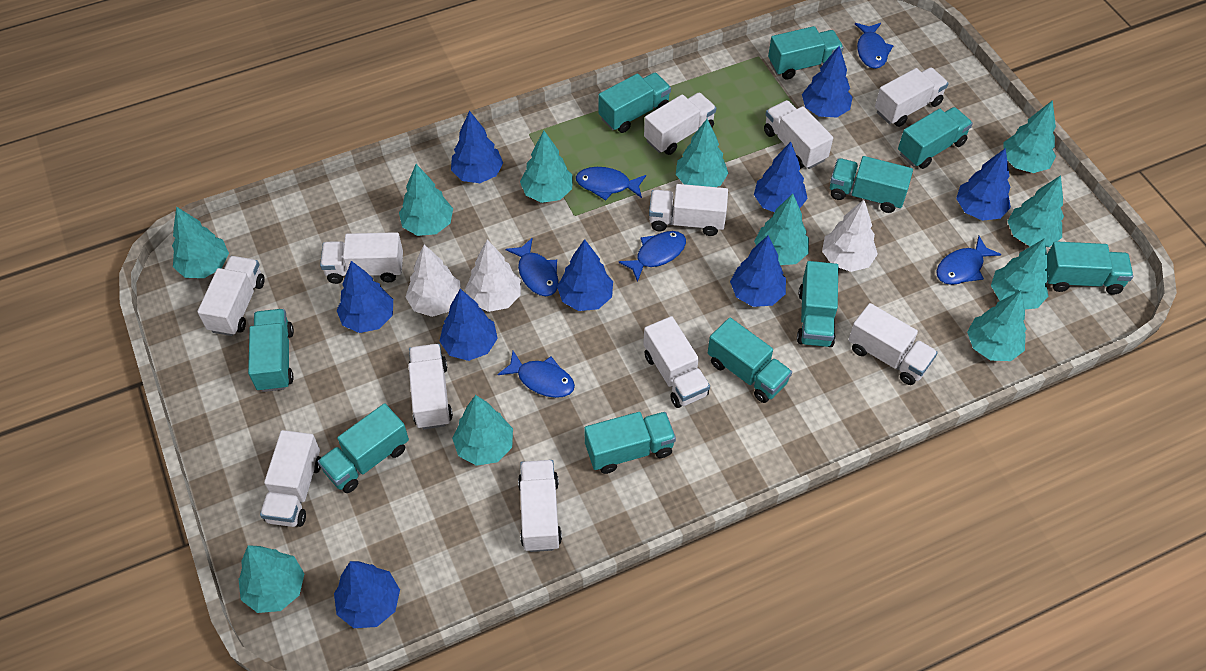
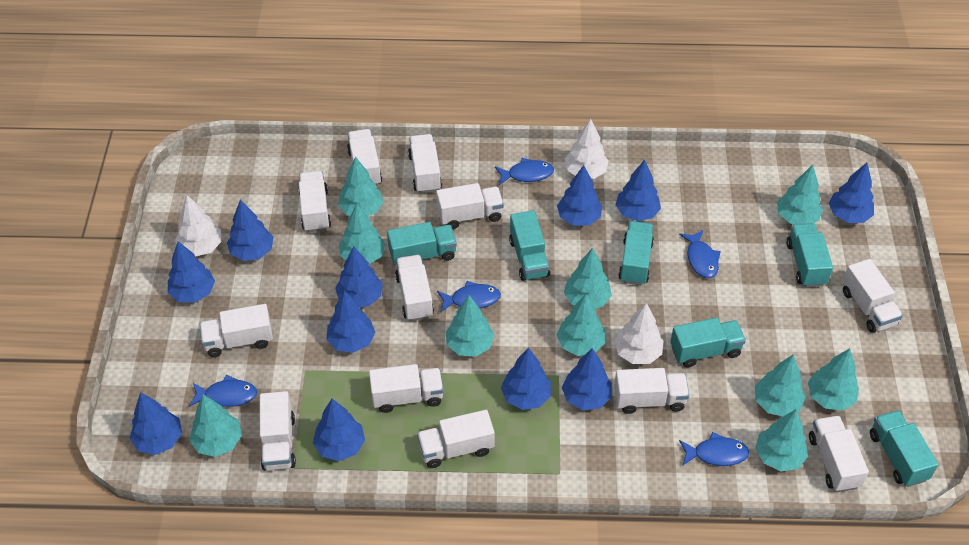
blue fish: 6 -> 5
blue tree: 9 -> 11
turquoise tree: 11 -> 10
turquoise truck: 10 -> 6
white truck: 11 -> 12

